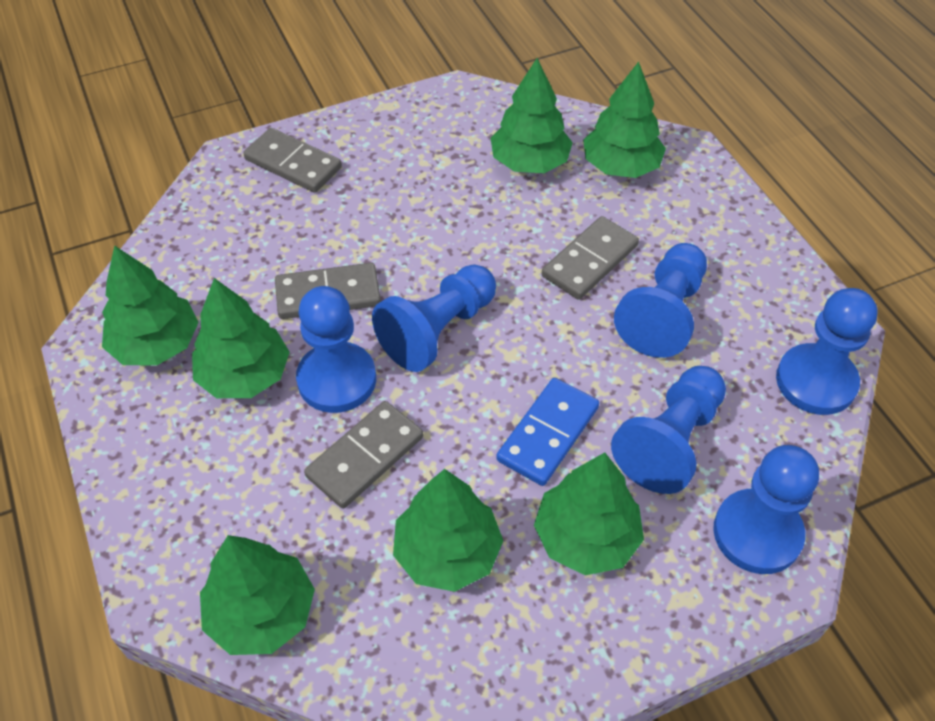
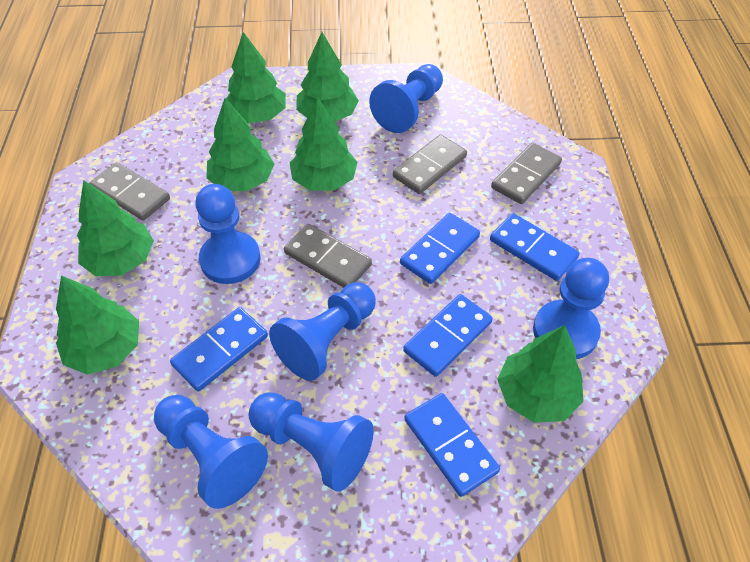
blue domino: 1 -> 5

